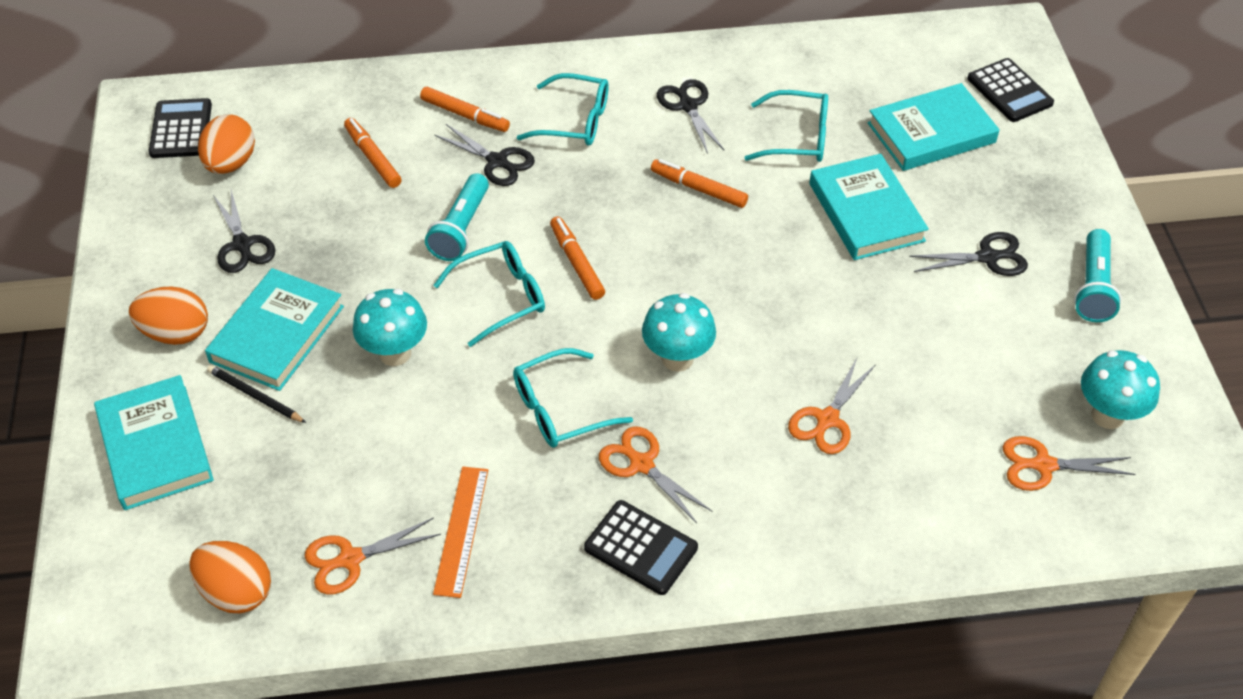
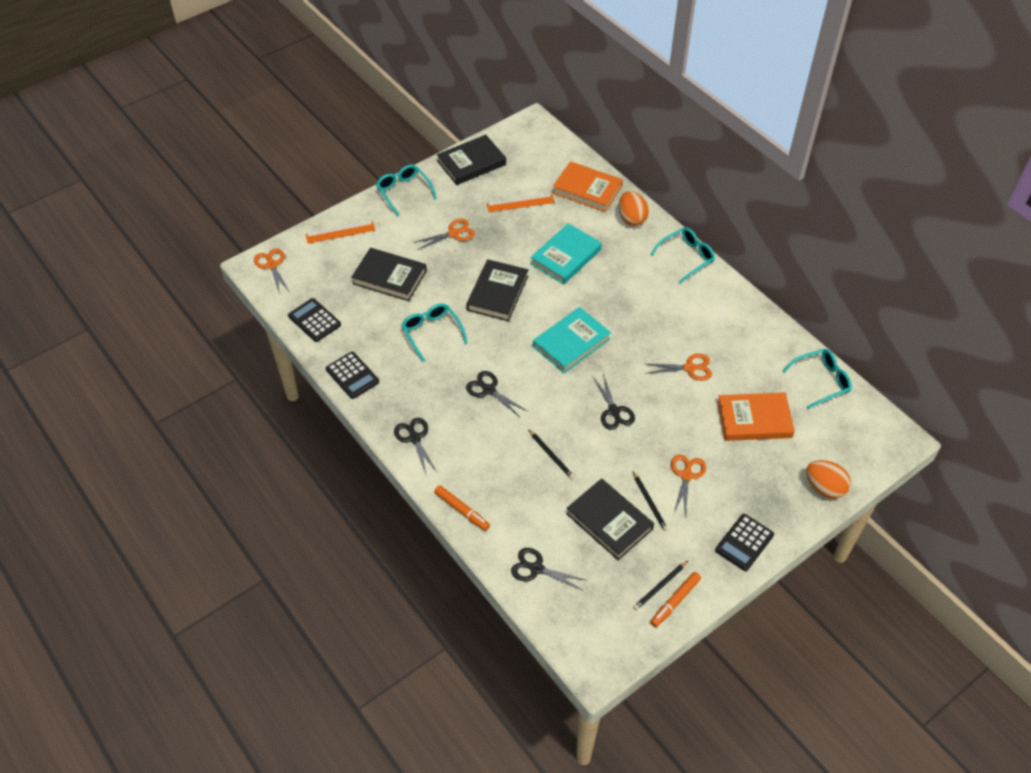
black book: 0 -> 4
black pencil: 1 -> 3
orange book: 0 -> 2
orange egg: 3 -> 2
orange marker: 4 -> 2
orange ruler: 1 -> 2
turquoise book: 4 -> 2
turquoise flashlight: 2 -> 0
turquoise mushroom: 3 -> 0

